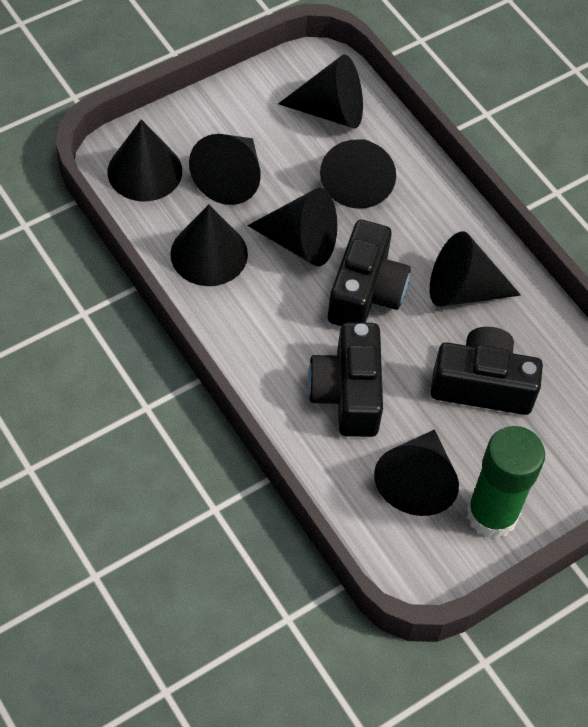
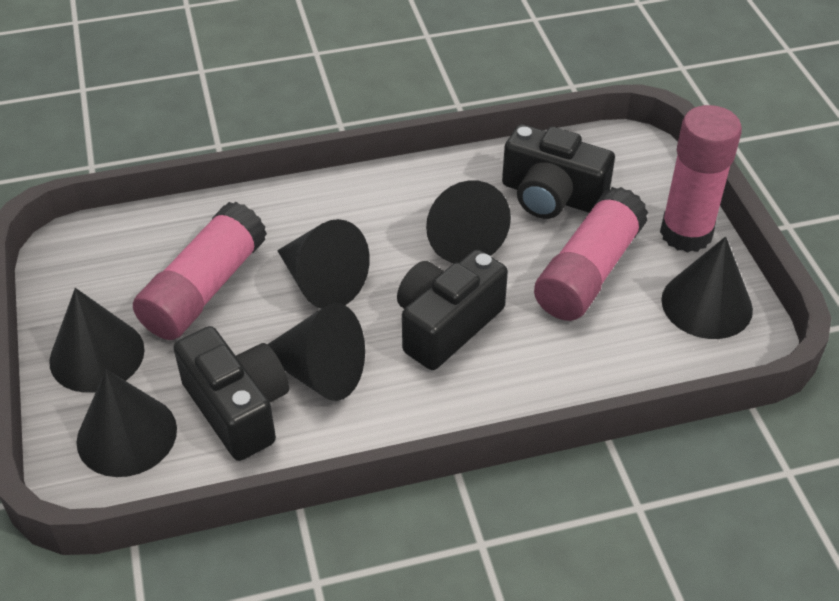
black cone: 8 -> 6
green glue stick: 1 -> 0
pink glue stick: 0 -> 3

